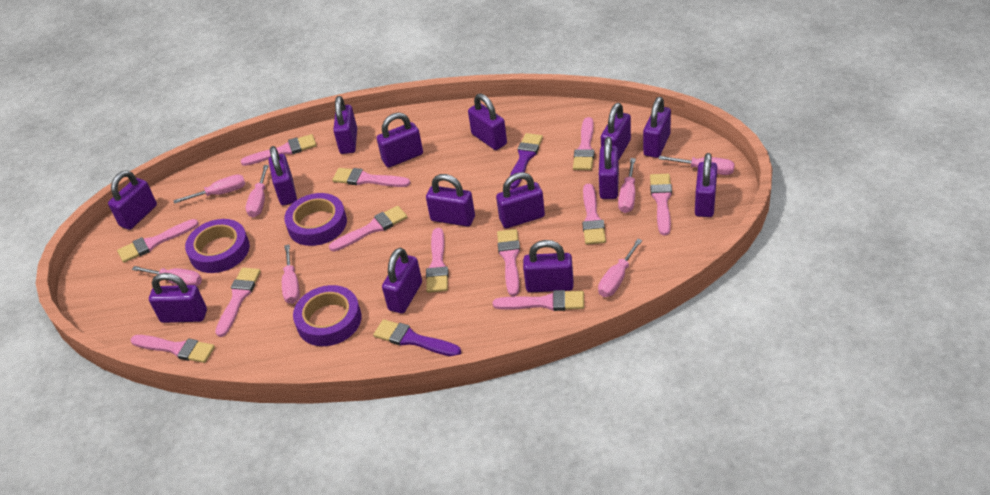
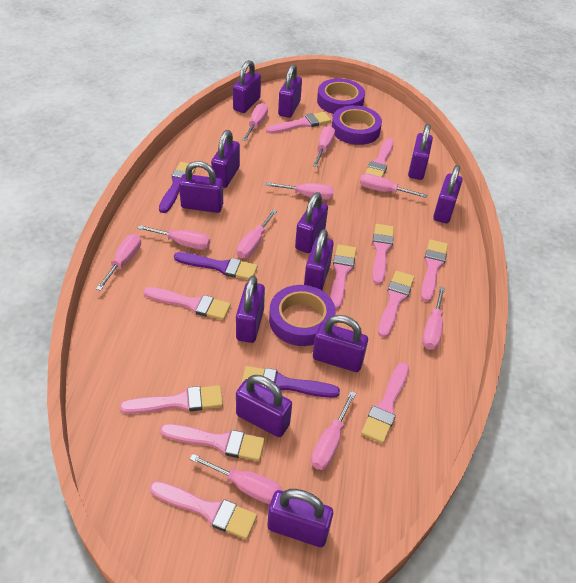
pink brush: 12 -> 11
pink screwdriver: 7 -> 10
purple brush: 2 -> 3
purple padlock: 14 -> 12

